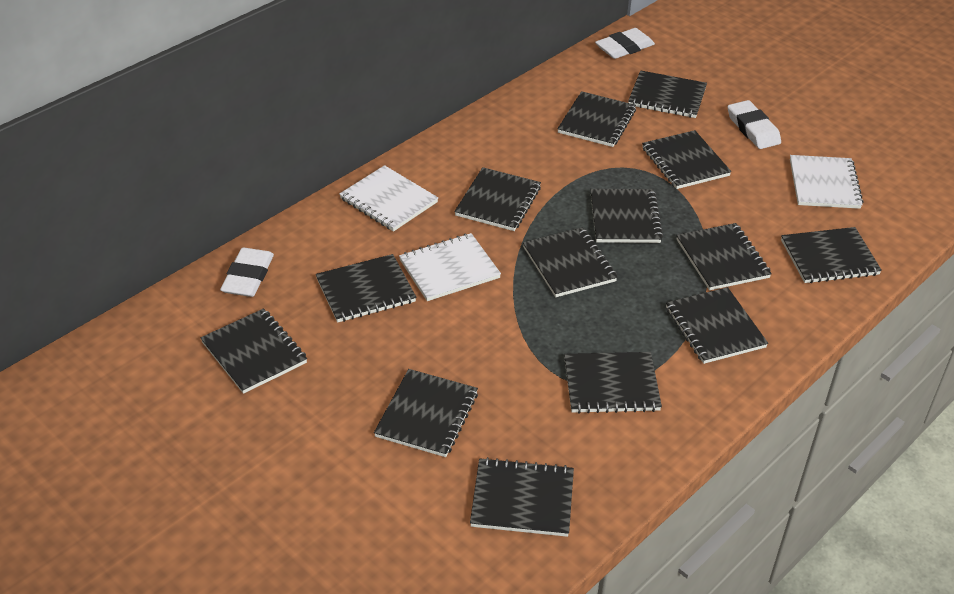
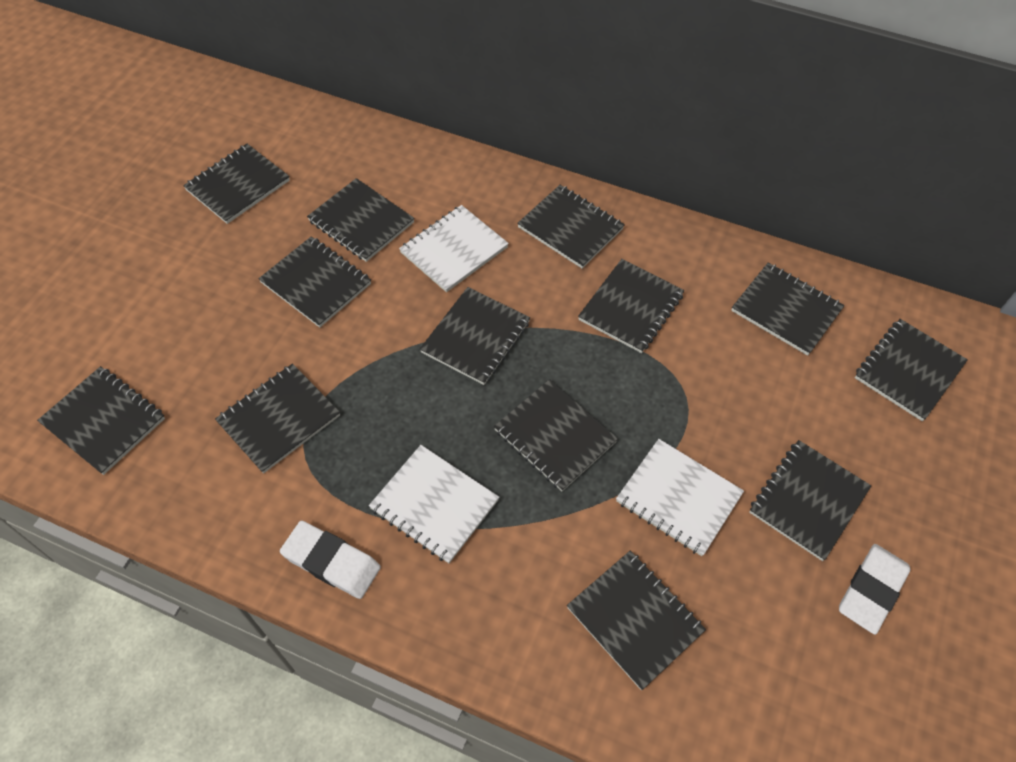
black notebook: 14 -> 13
white eraser: 3 -> 2

